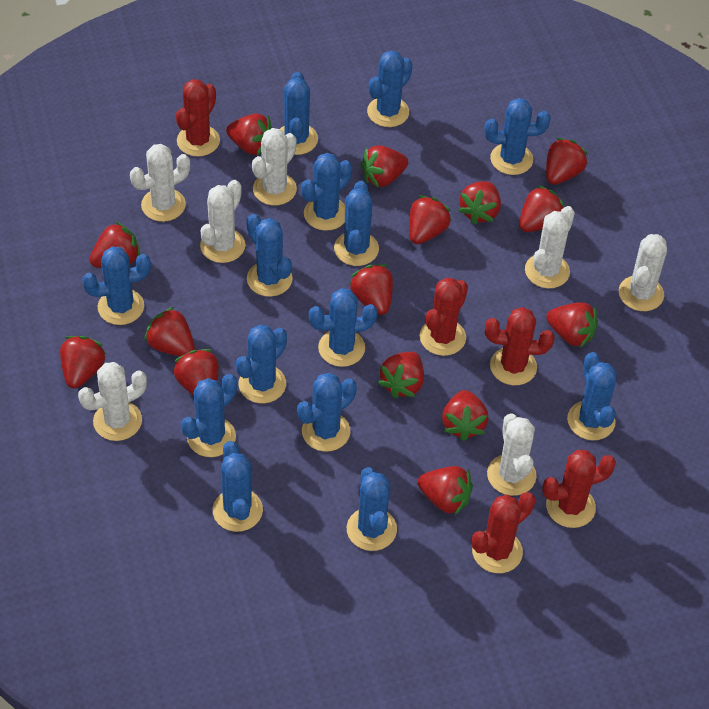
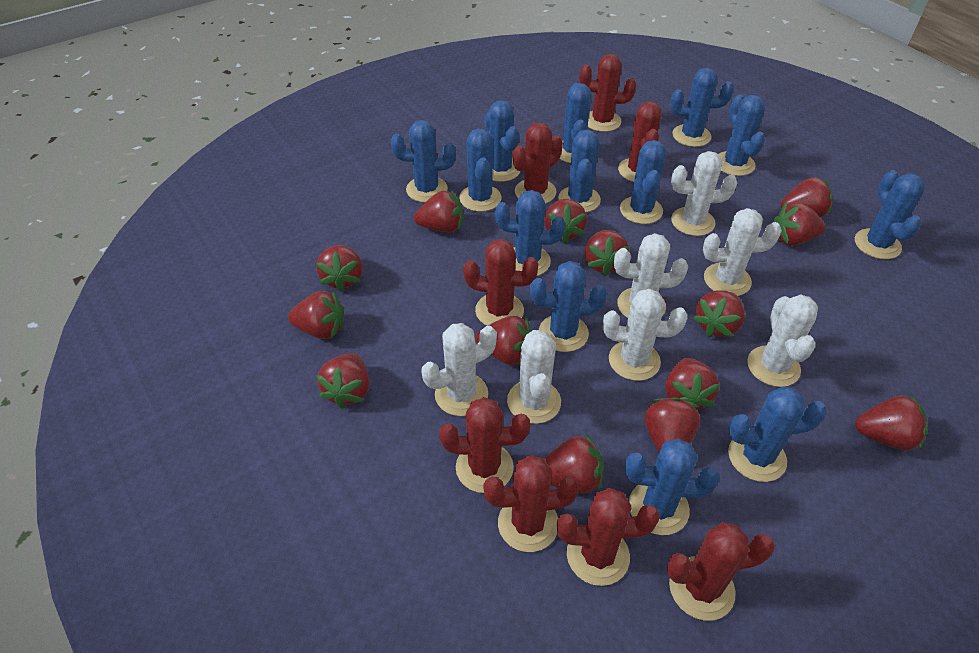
blue cactus: 14 -> 13
red cactus: 5 -> 8
red strawberry: 15 -> 14

